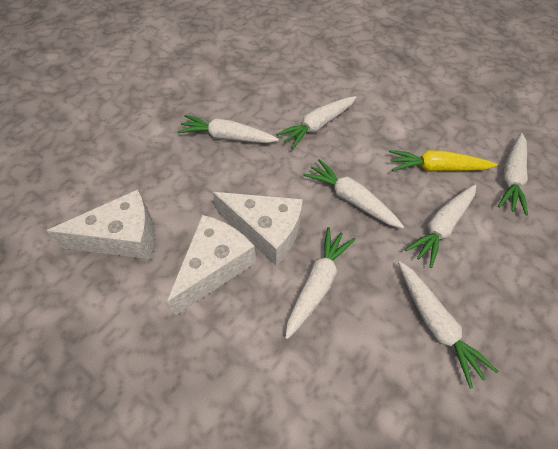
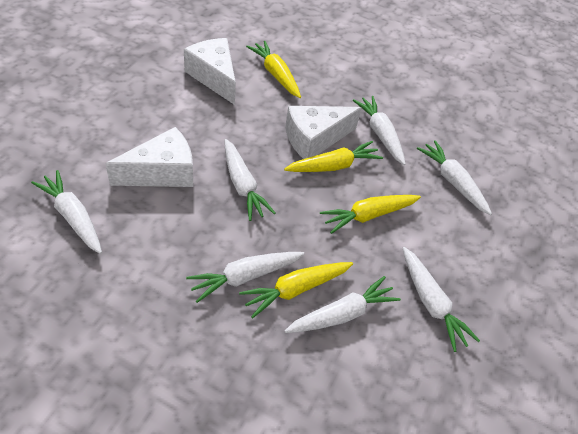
yellow carrot: 1 -> 4

